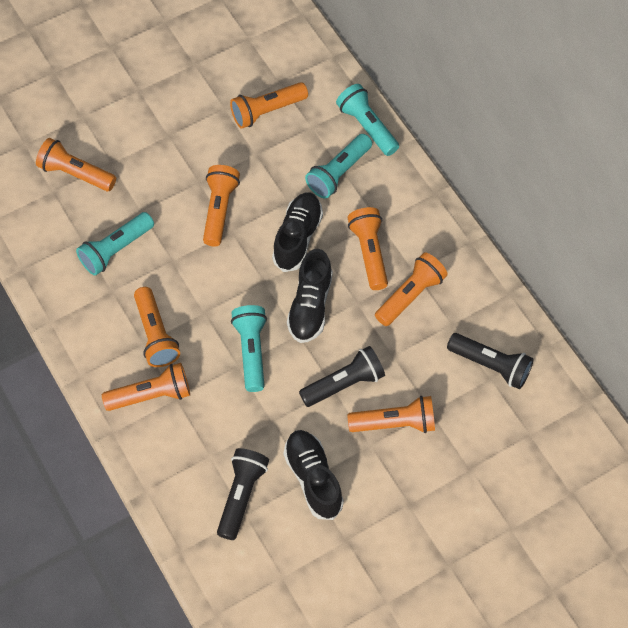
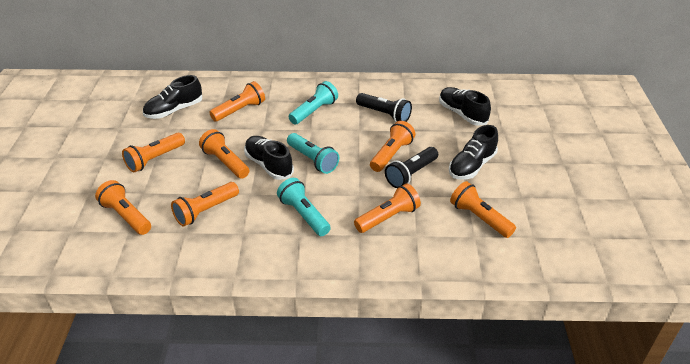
black flashlight: 3 -> 2
black shoe: 3 -> 4
turquoise flashlight: 4 -> 3

